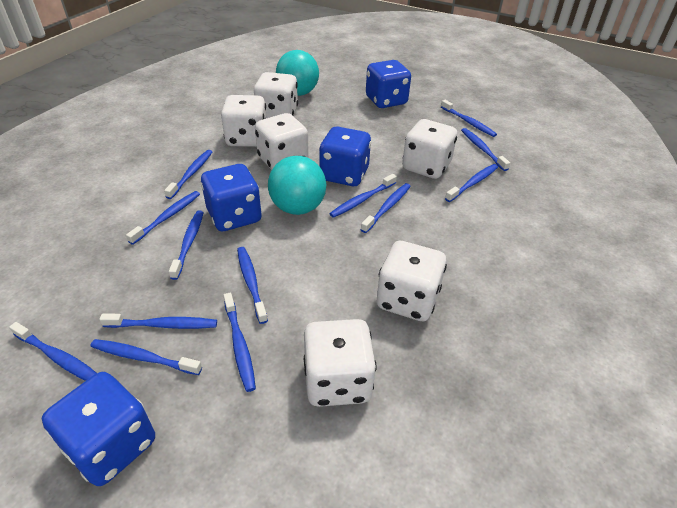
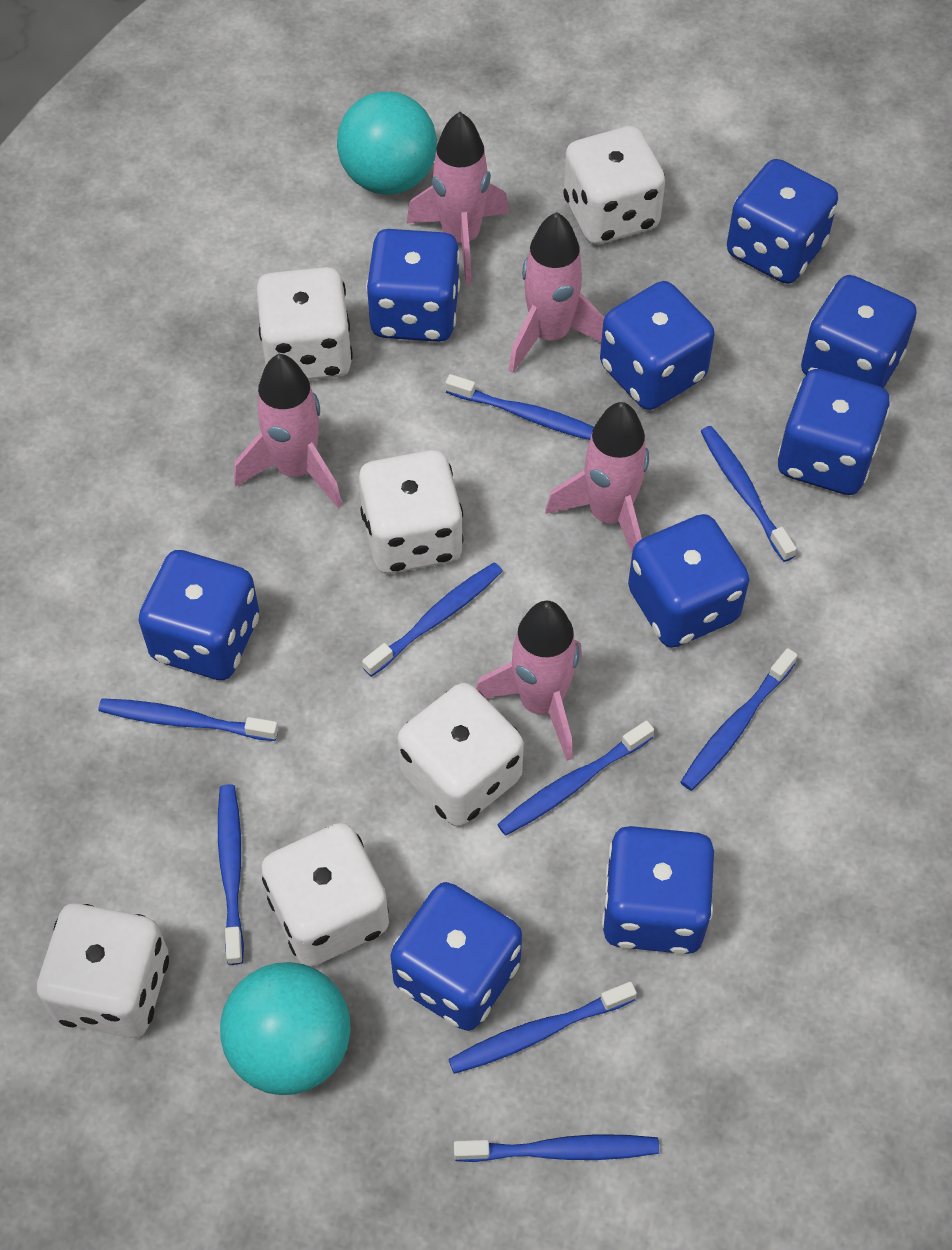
blue dice: 4 -> 9
blue toothbrush: 13 -> 9
pink rocket: 0 -> 5

